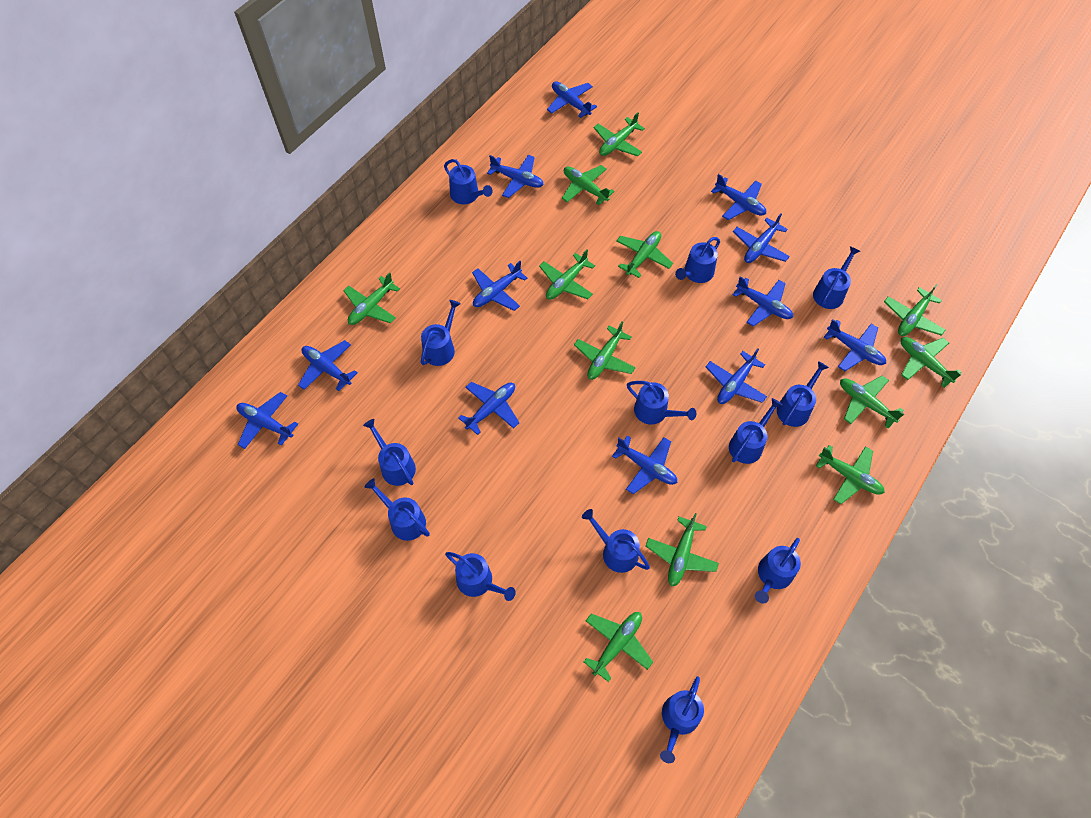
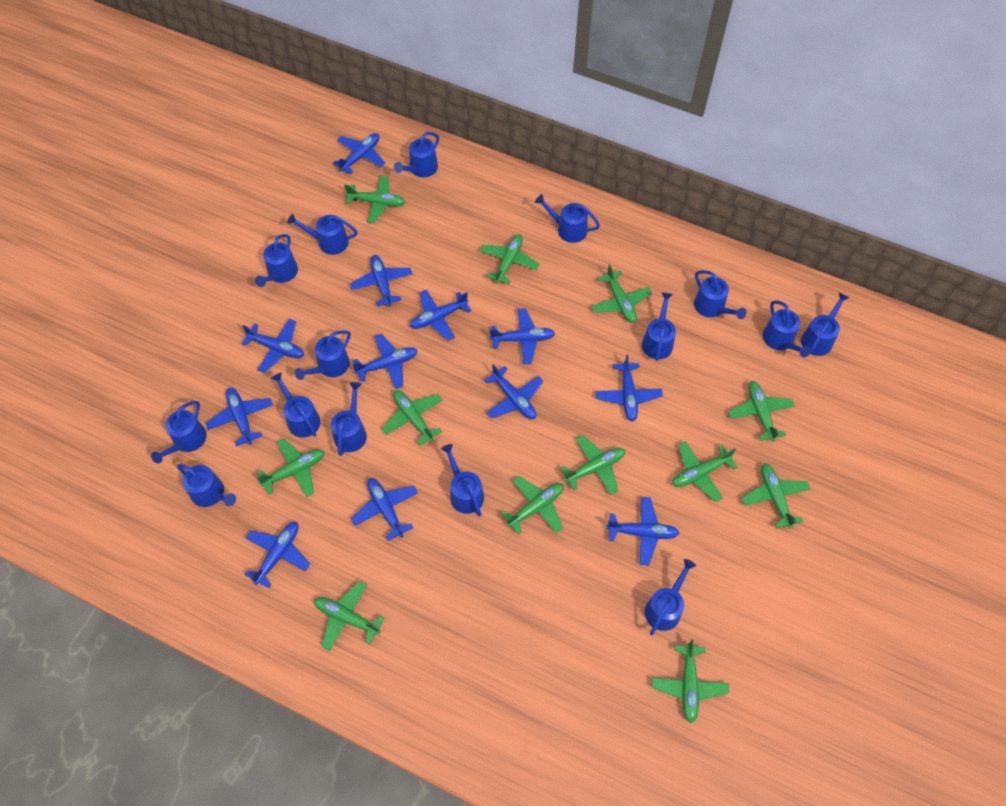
blue watering can: 13 -> 15

